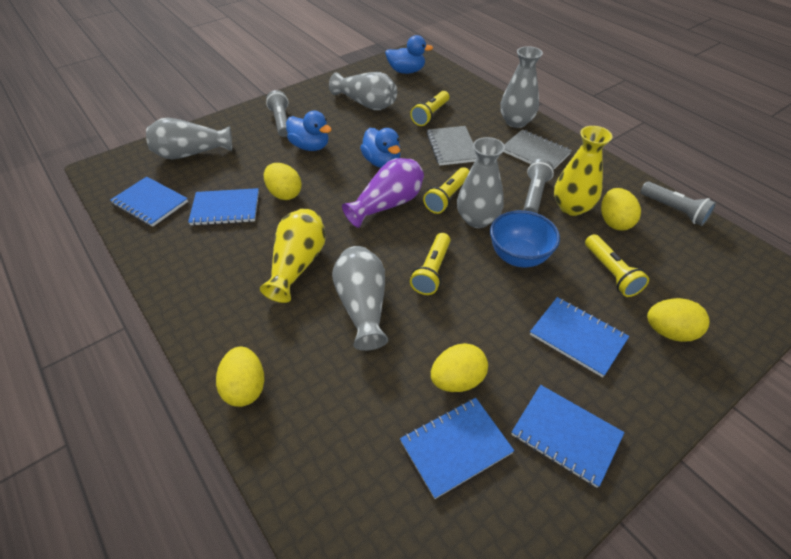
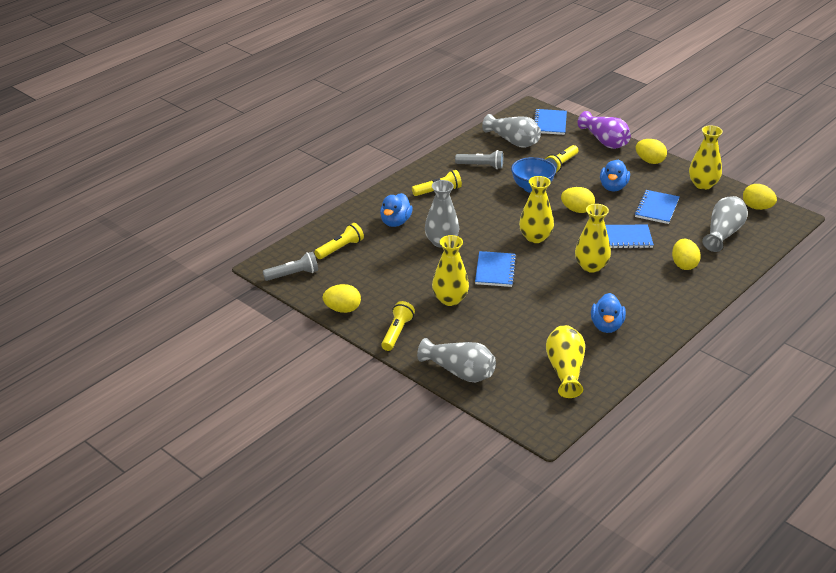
blue notebook: 5 -> 4
grey flashlight: 3 -> 2
grey notebook: 2 -> 0
grey vase: 5 -> 4
yellow vase: 2 -> 5

